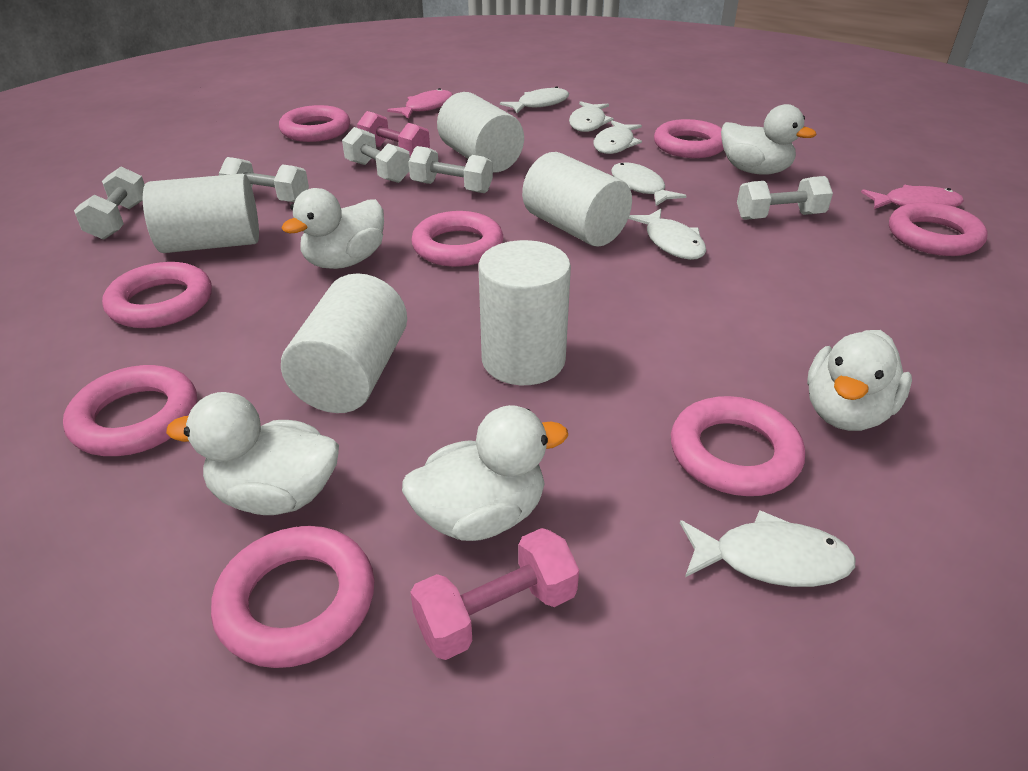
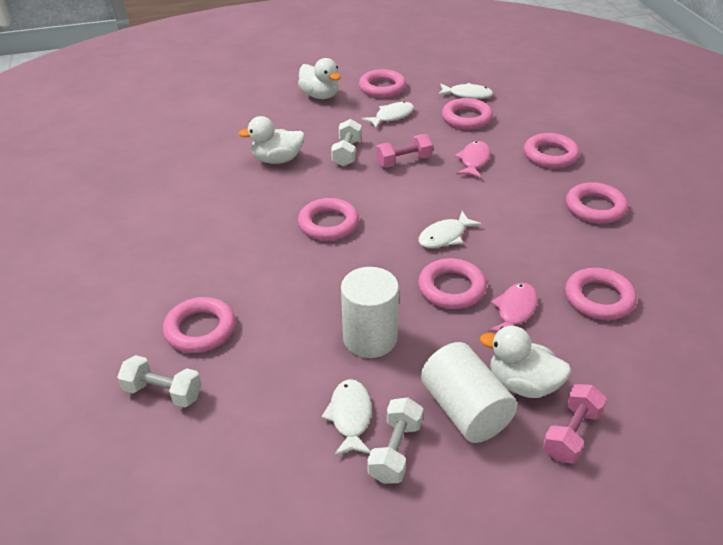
white cylinder: 5 -> 2
white duck: 5 -> 3
white dumbbell: 5 -> 3
white fish: 6 -> 4

